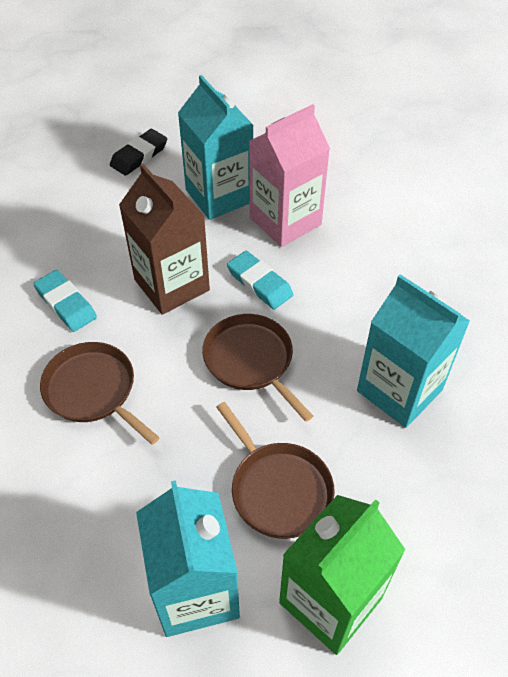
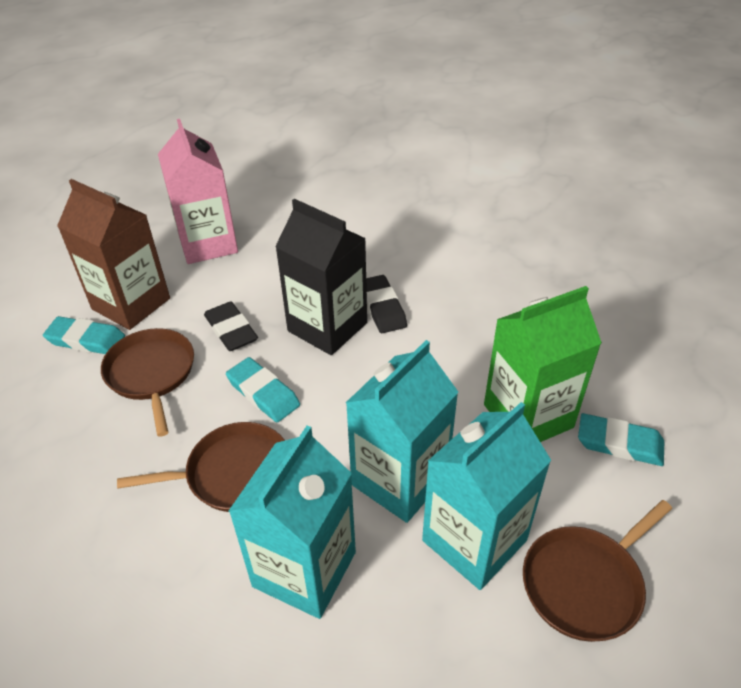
black carton: 0 -> 1
black eraser: 1 -> 2
turquoise eraser: 2 -> 3

